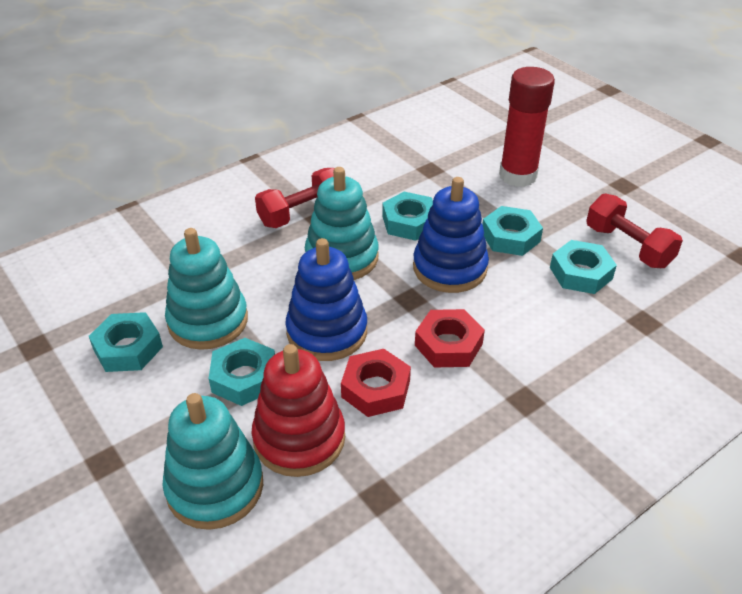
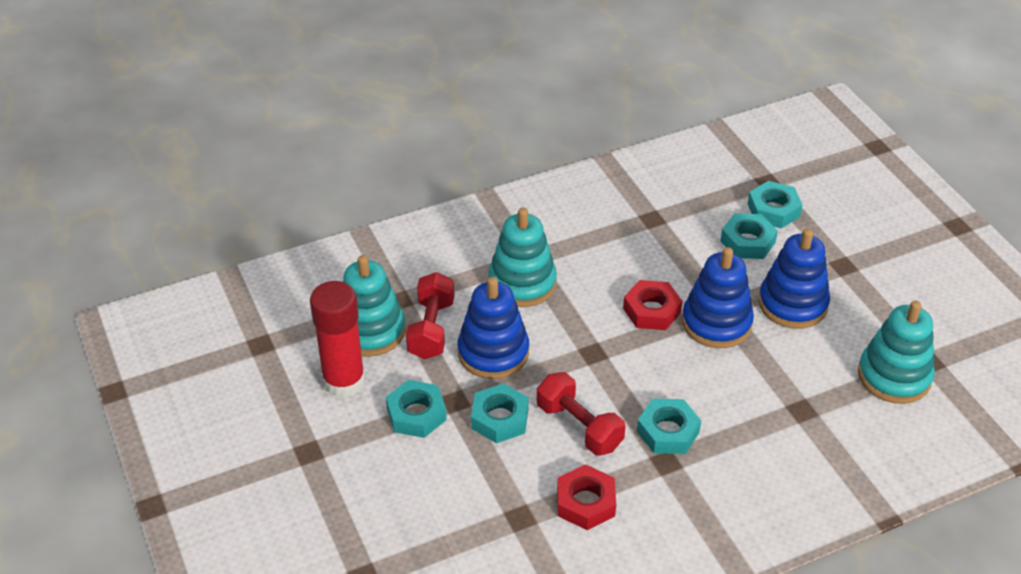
blue stacking toy: 2 -> 3
red stacking toy: 1 -> 0

